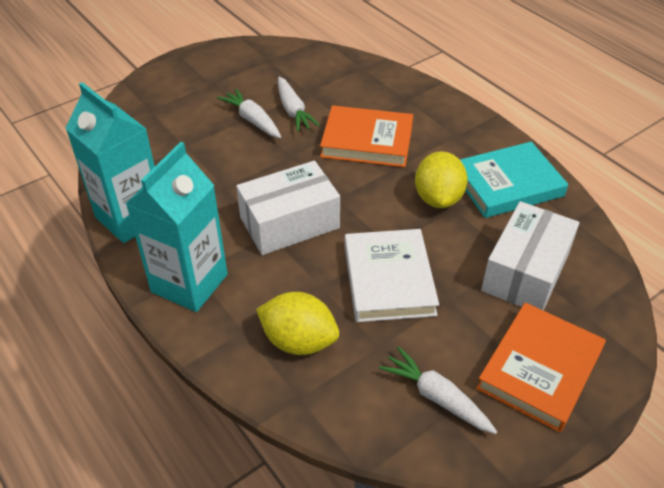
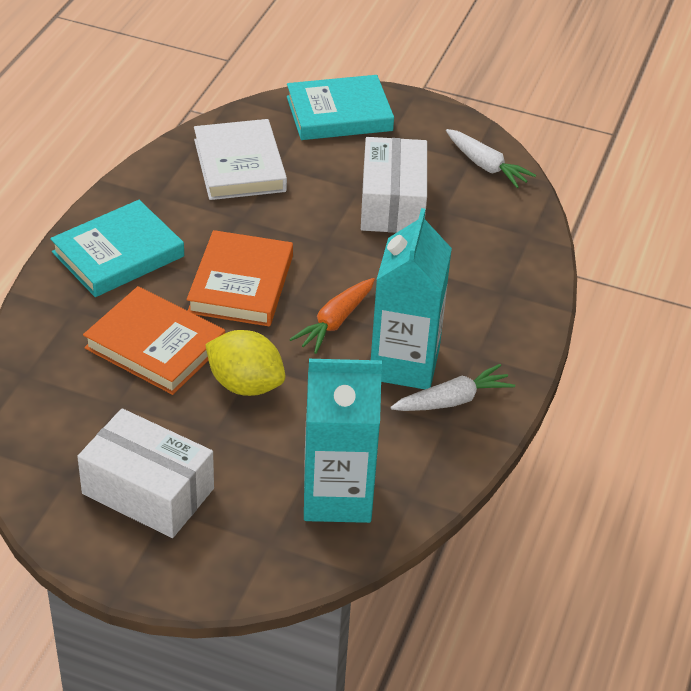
orange carrot: 0 -> 1
turquoise book: 1 -> 2
white carrot: 3 -> 2
yellow lemon: 2 -> 1

